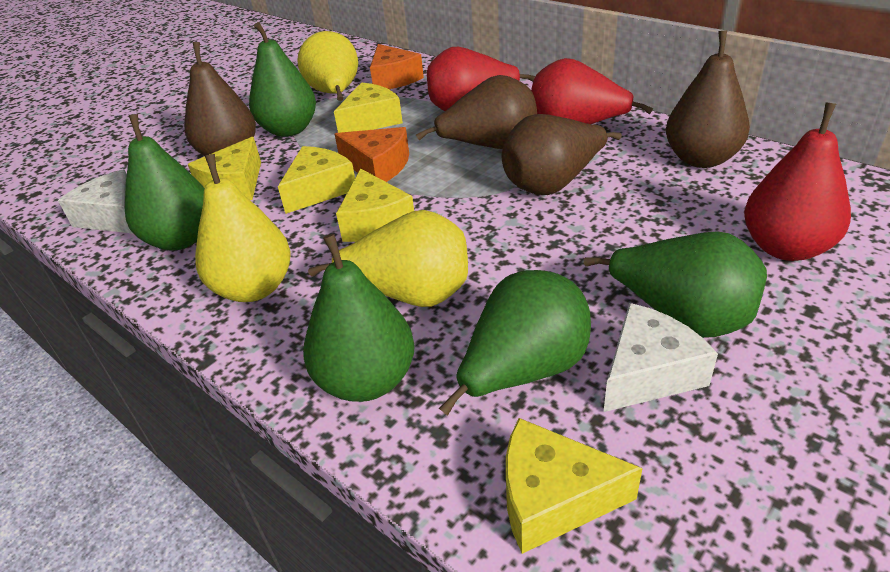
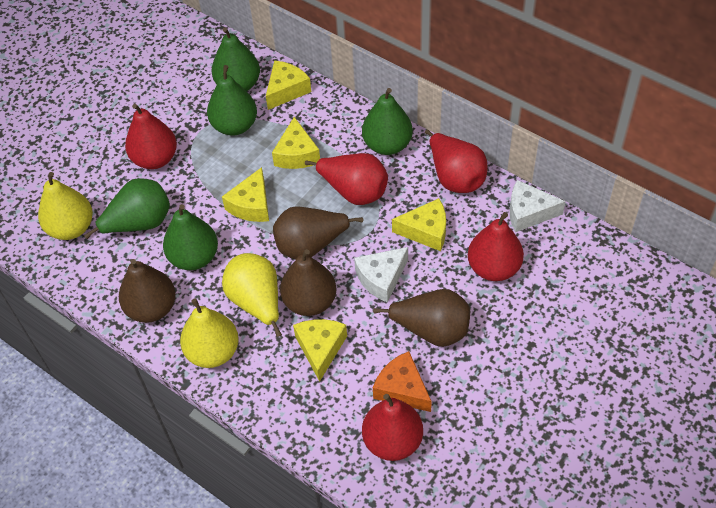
orange cheese: 2 -> 1
red pear: 3 -> 5

